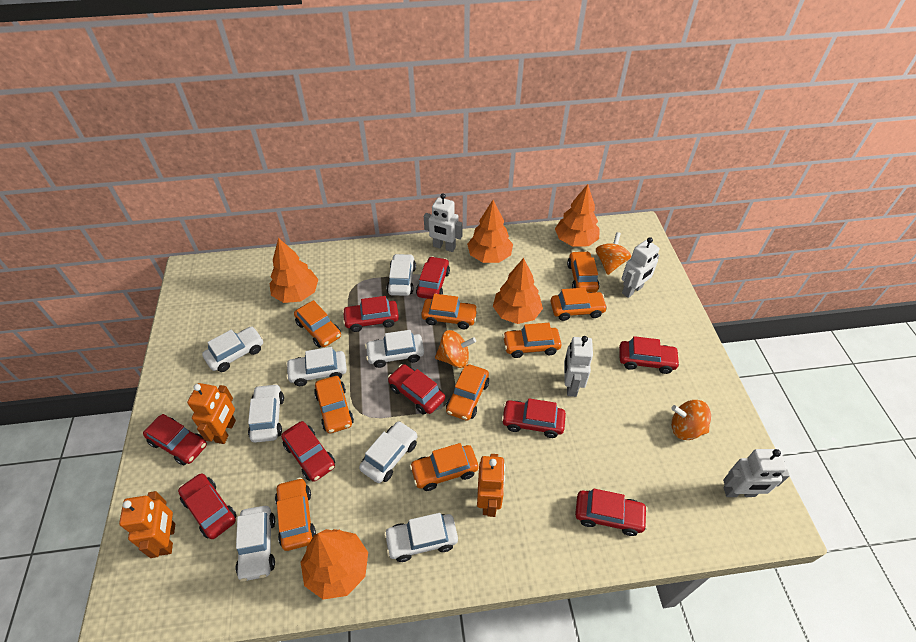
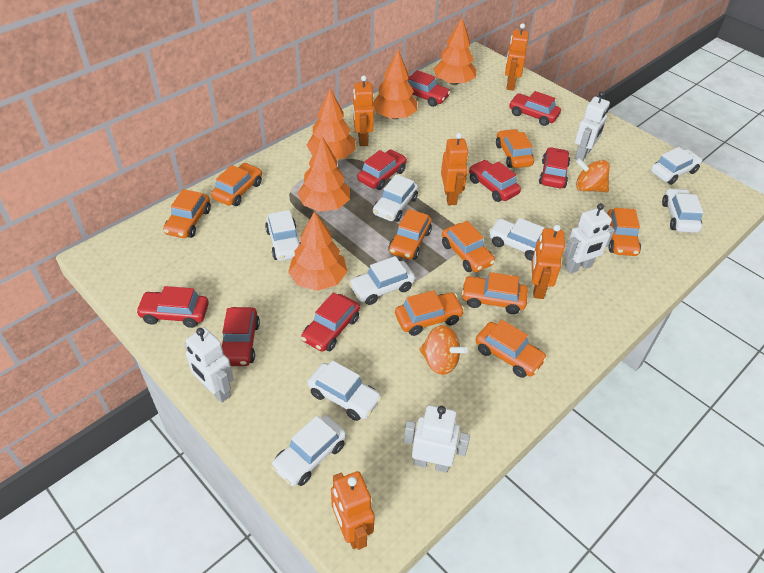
orange robot: 3 -> 5
orange spinning top: 3 -> 2
red car: 9 -> 8

